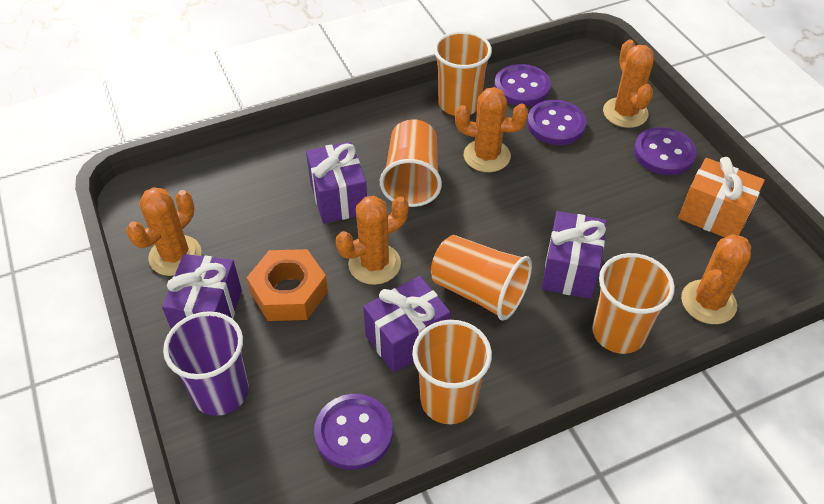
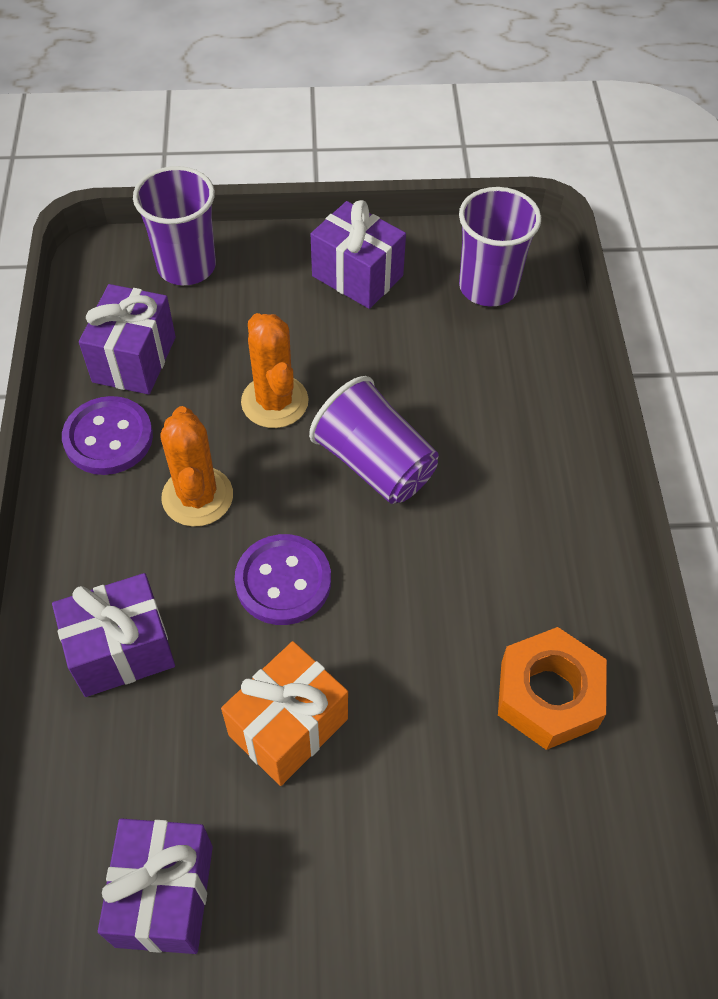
orange cactus: 5 -> 2
orange cup: 5 -> 0
purple button: 4 -> 2
purple cup: 1 -> 3

